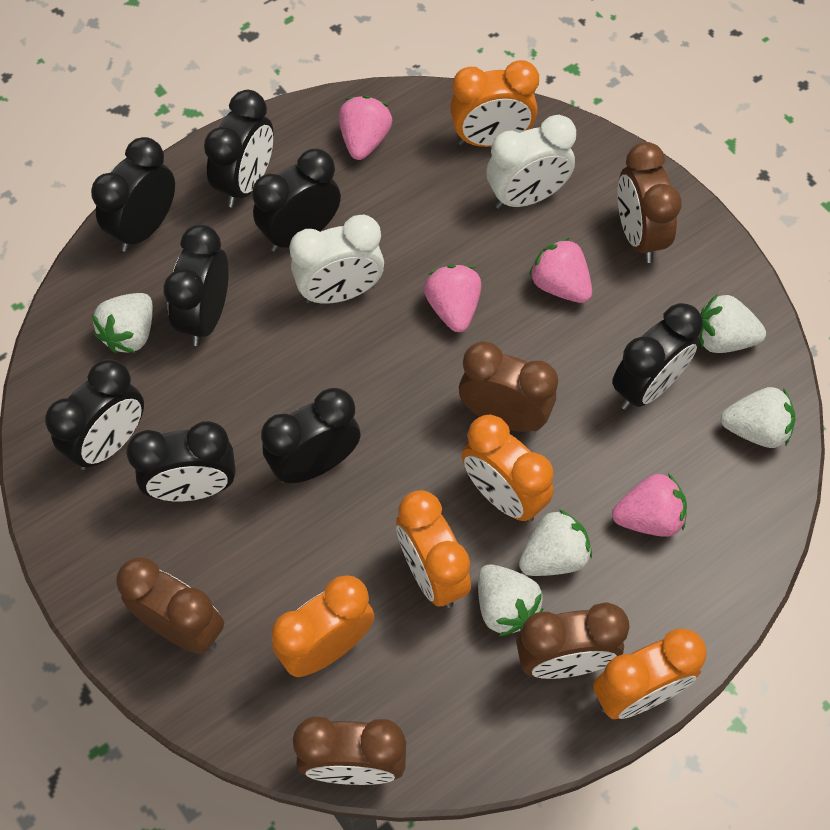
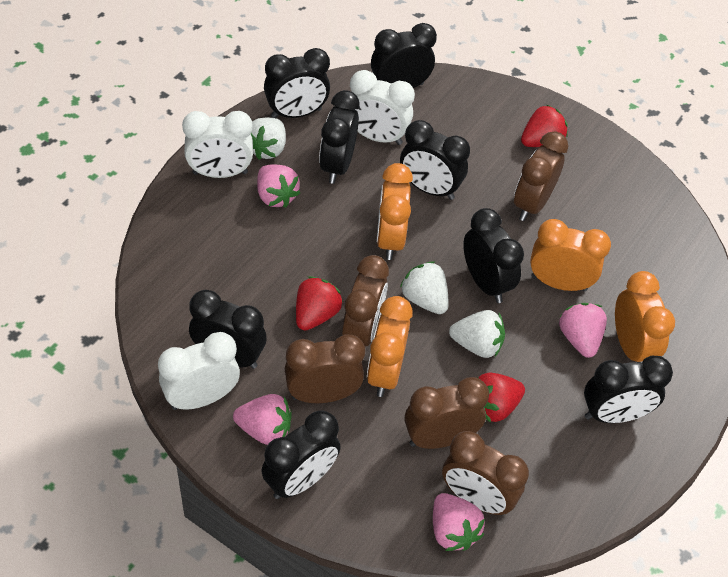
orange clock: 5 -> 4
red strawberry: 0 -> 3
white clock: 2 -> 3
white strawberry: 5 -> 3

